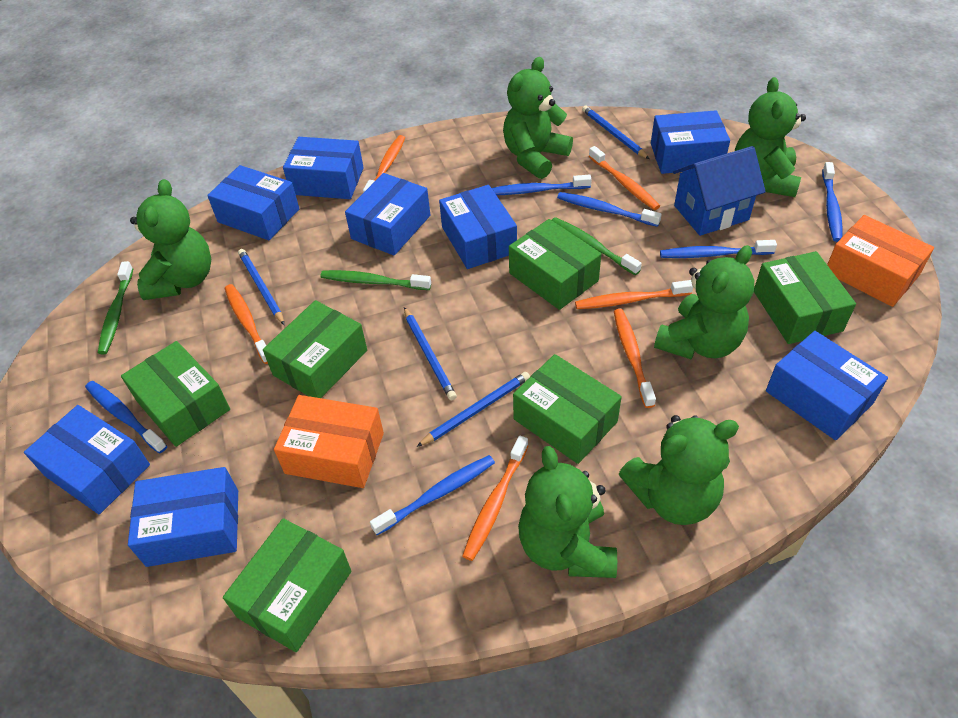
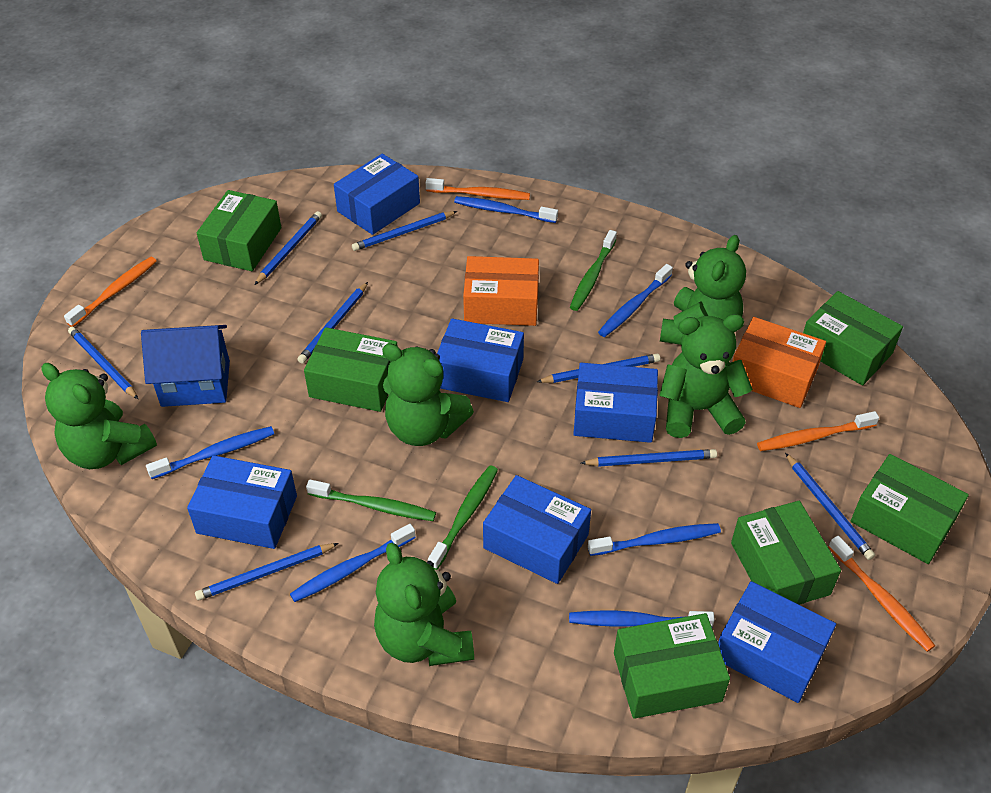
blue box: 8 -> 6
blue pencil: 4 -> 8
green teddy bear: 6 -> 5
orange toothbrush: 6 -> 4

